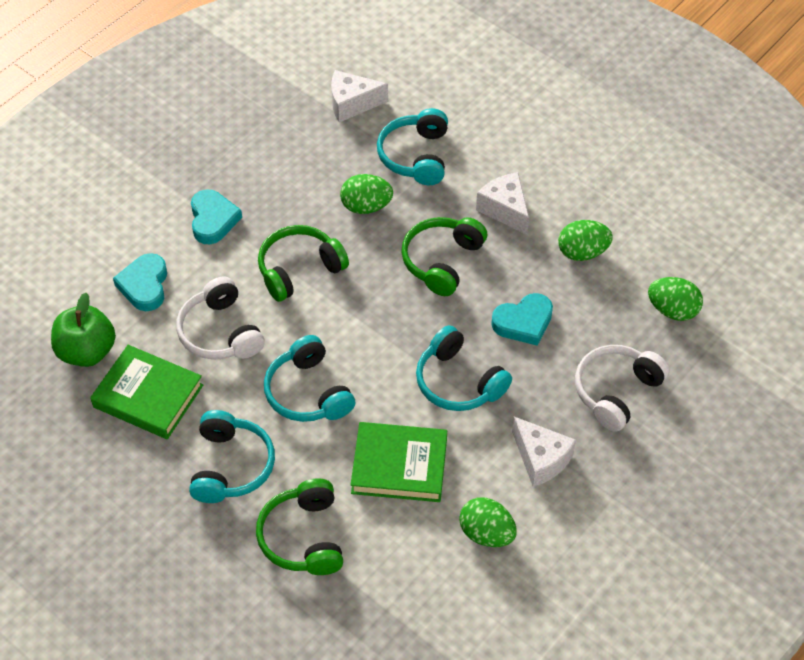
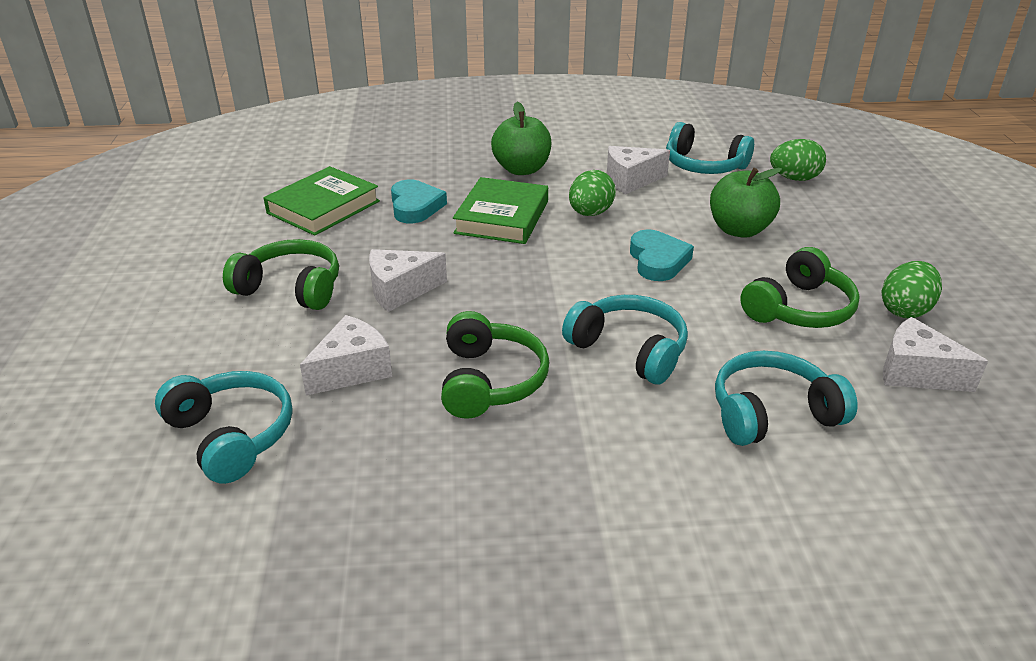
green apple: 1 -> 2
green egg: 4 -> 3
turquoise heart: 3 -> 2
white cheese: 3 -> 4
white headphones: 2 -> 0

